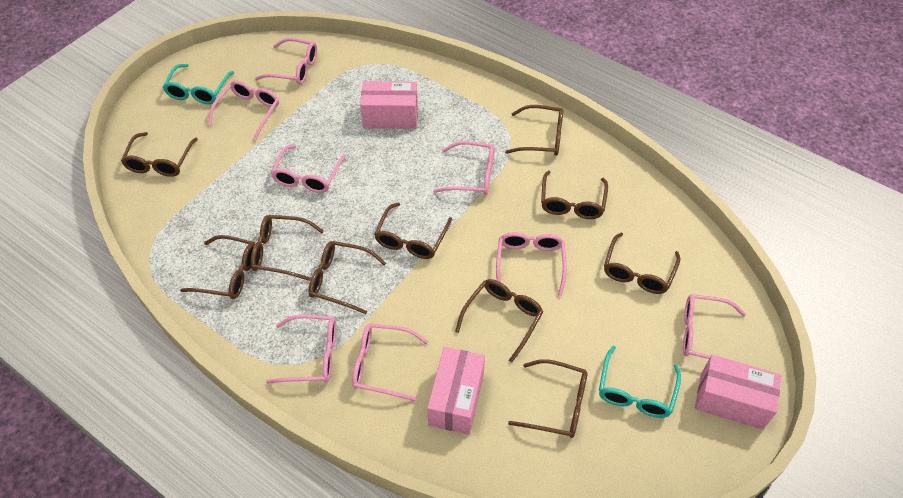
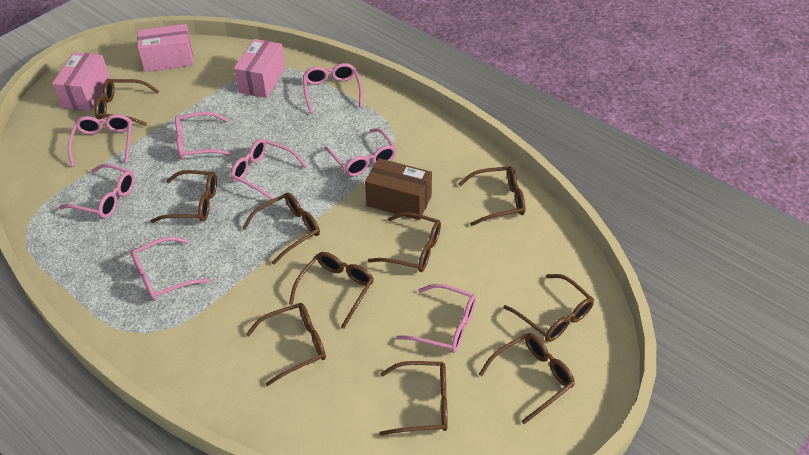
brown box: 0 -> 1
turquoise glasses: 2 -> 0

